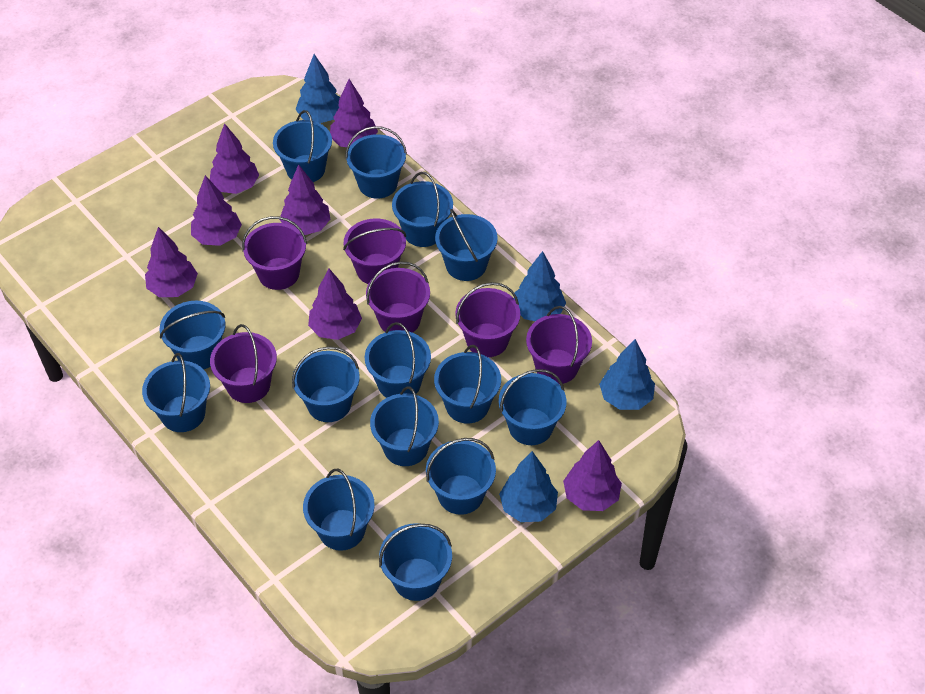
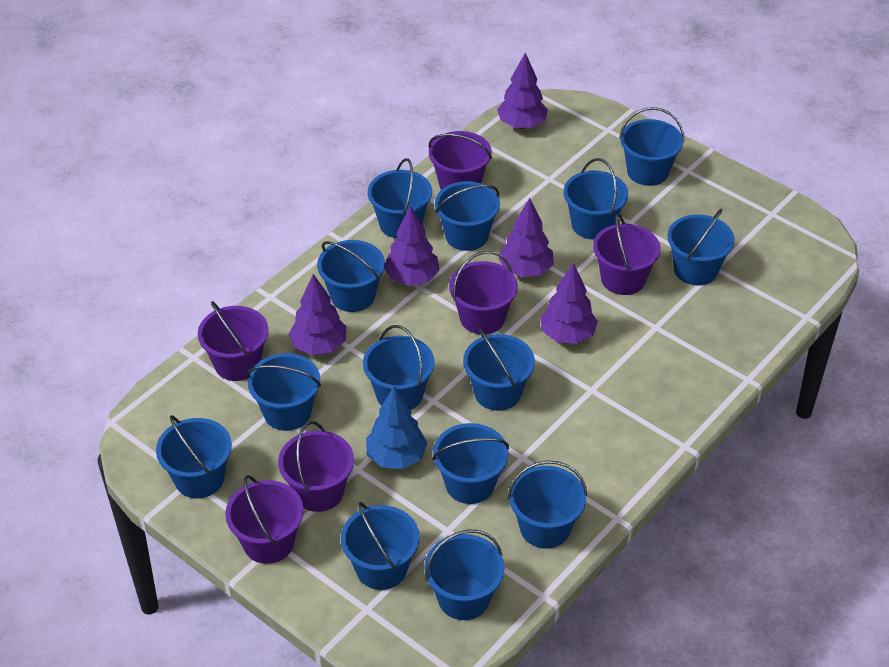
blue tree: 4 -> 1
purple tree: 7 -> 5

